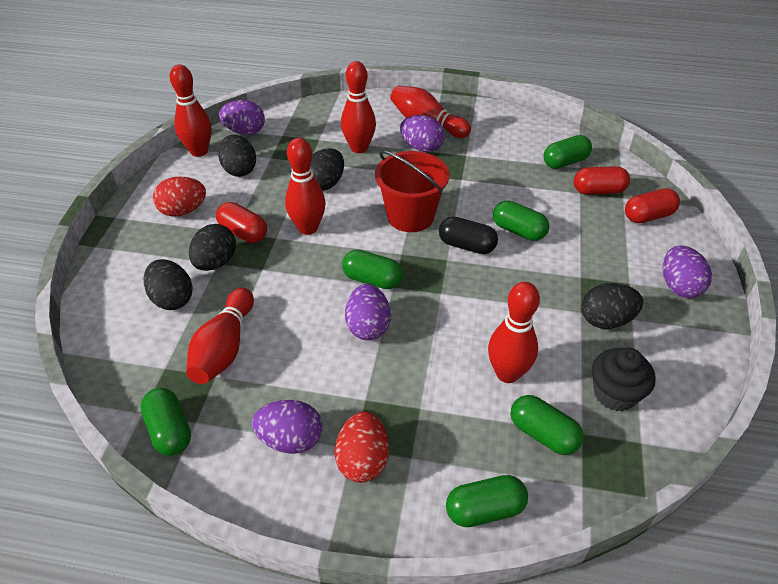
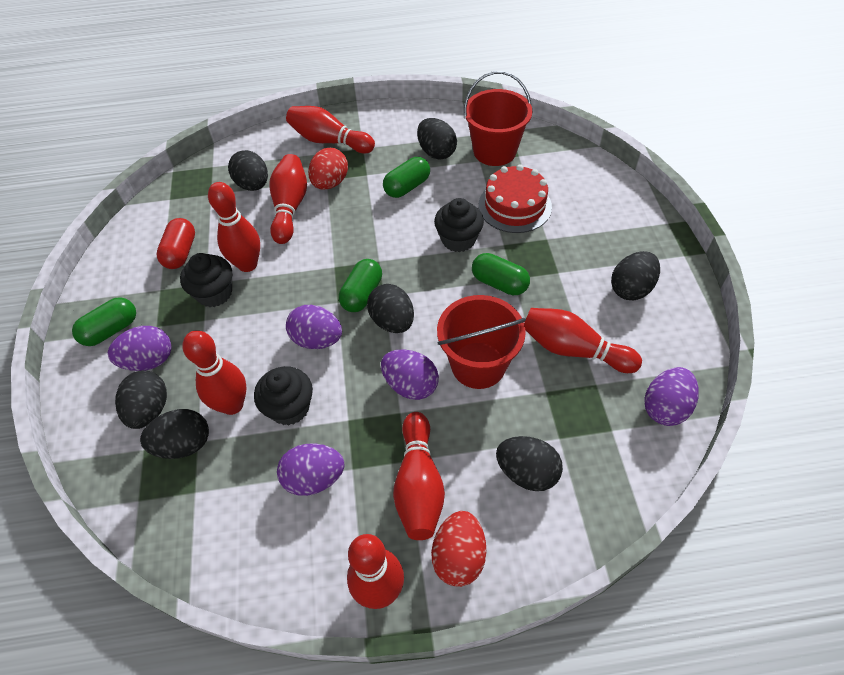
black capsule: 1 -> 0
black cupcake: 1 -> 3
black egg: 5 -> 7
green capsule: 6 -> 4
red bowling pin: 6 -> 7
red bucket: 1 -> 2
red cake: 0 -> 1
red capsule: 3 -> 1

